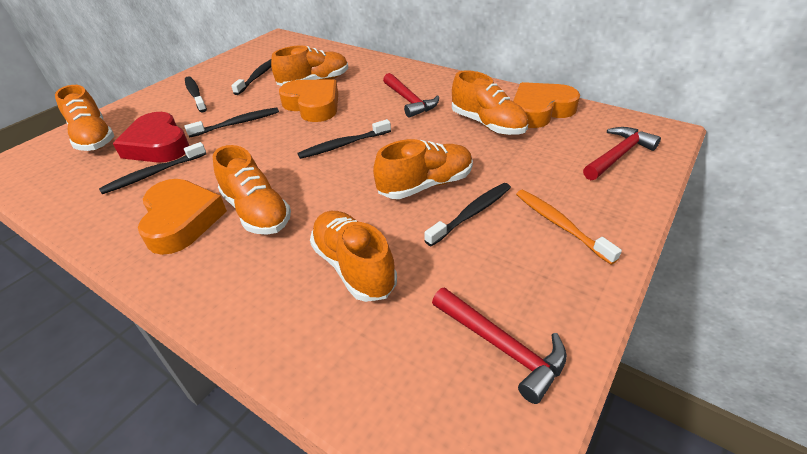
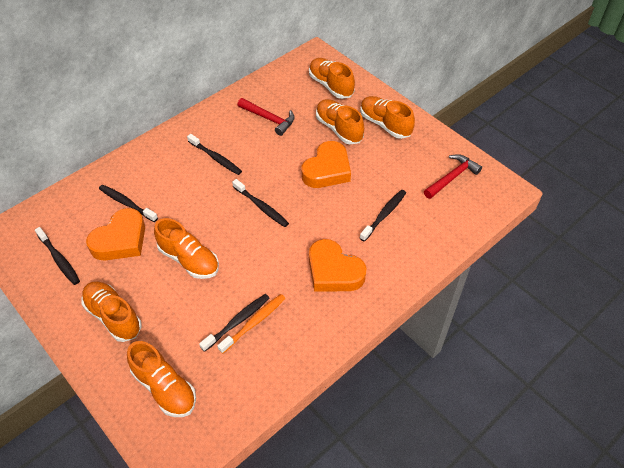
red hammer: 3 -> 2
red heart: 1 -> 0

